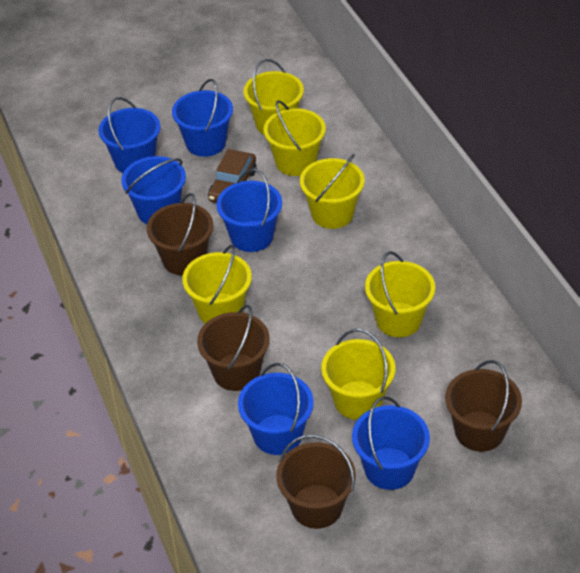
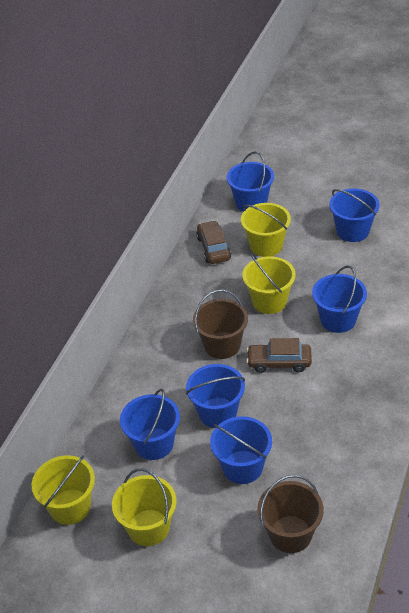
brown bucket: 4 -> 2
brown car: 1 -> 2
yellow bucket: 6 -> 4

